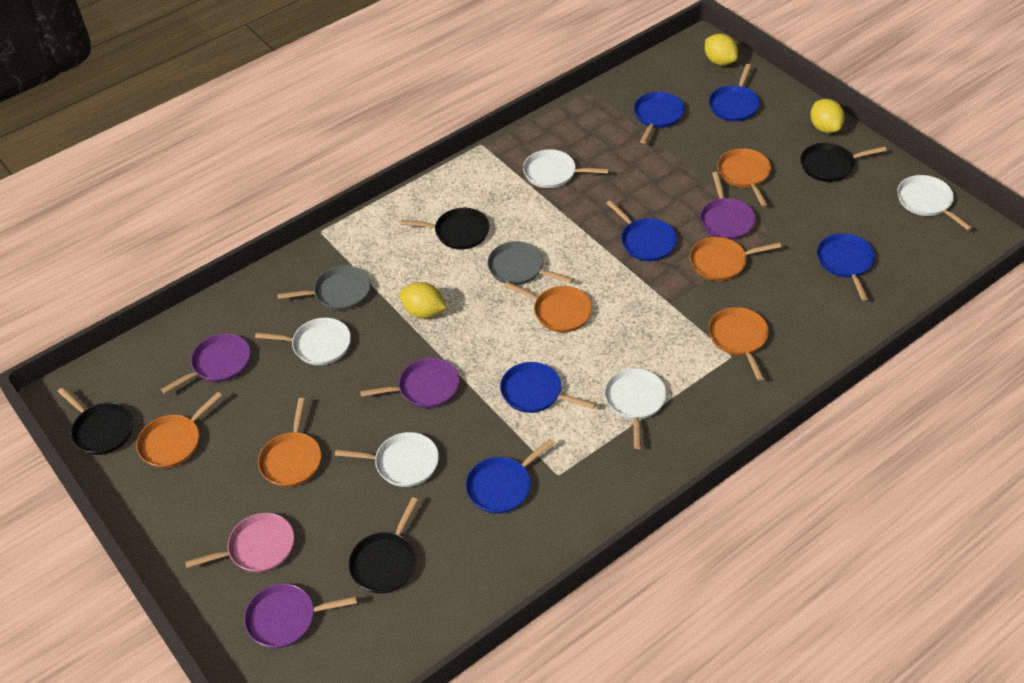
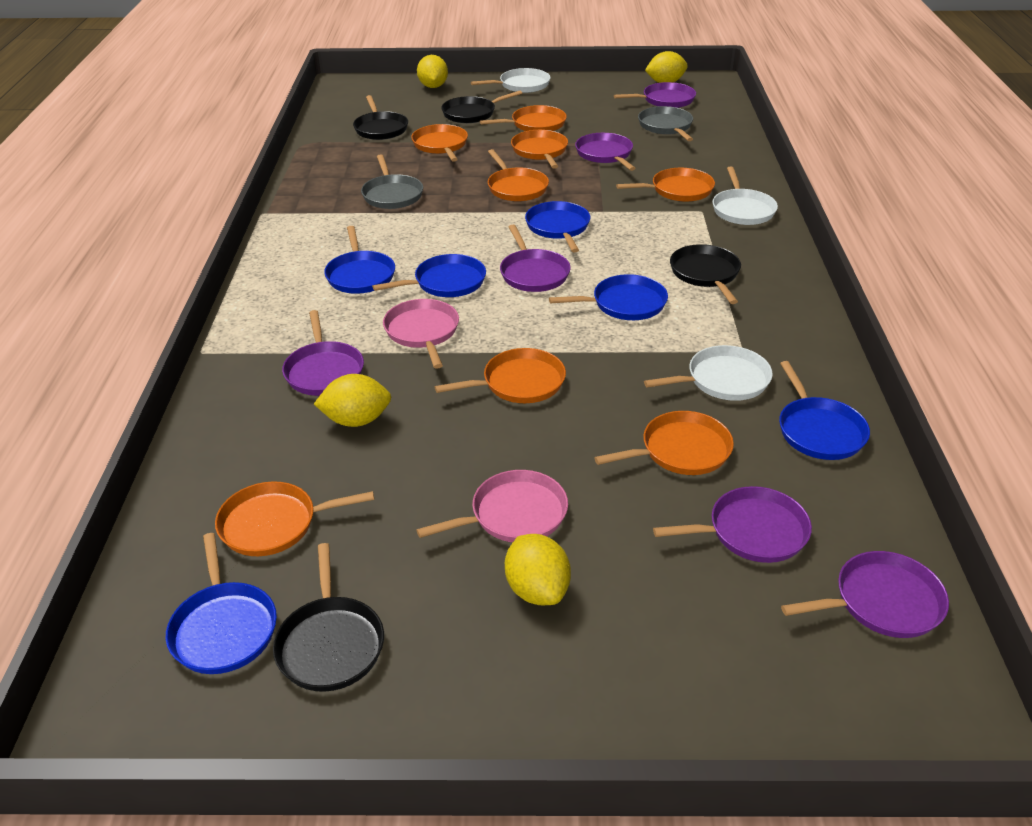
orange pan: 6 -> 8
pink pan: 1 -> 2
purple pan: 4 -> 6
white pan: 5 -> 3
yellow lemon: 3 -> 4

